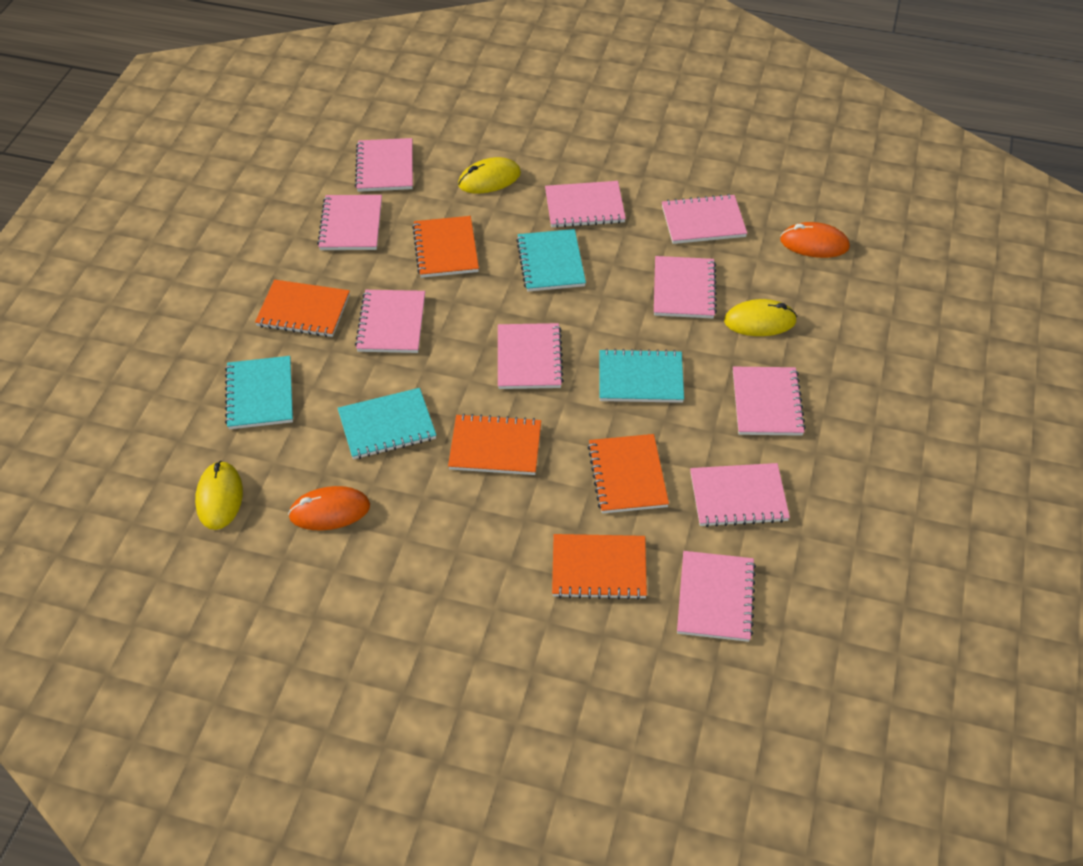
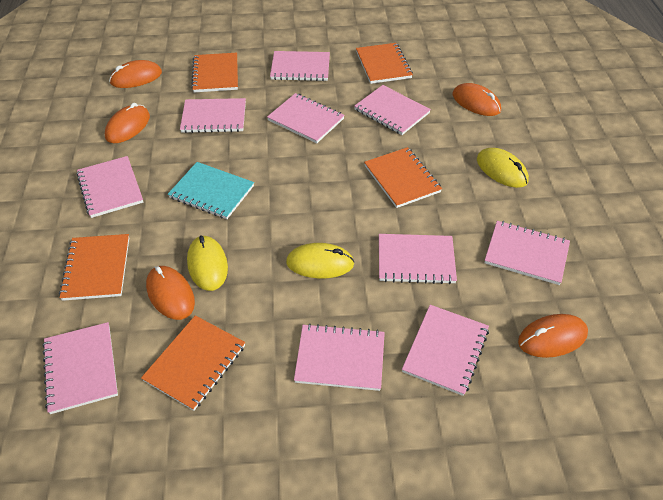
orange mouse: 2 -> 5
turquoise notebook: 4 -> 1

